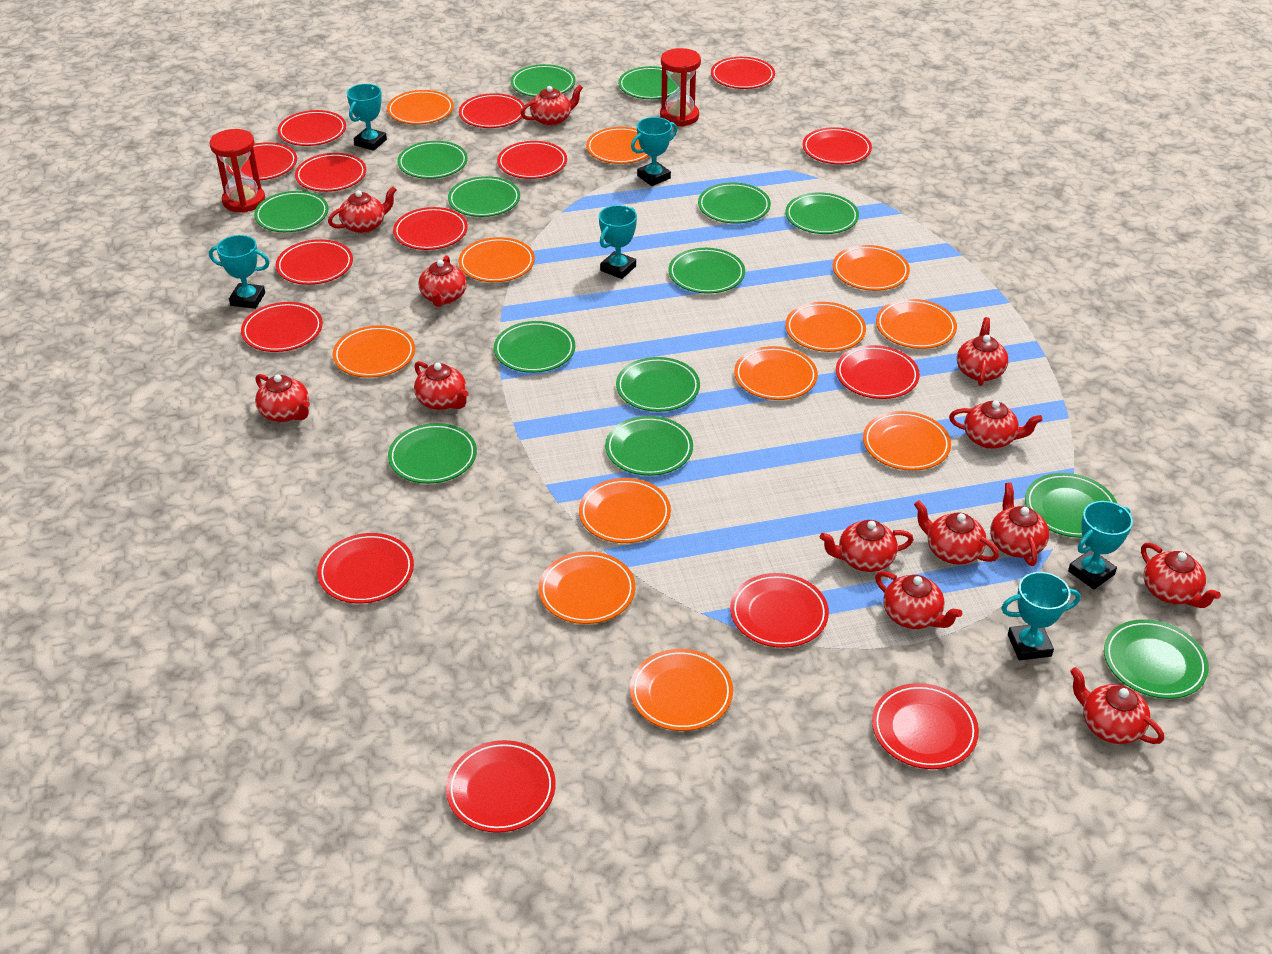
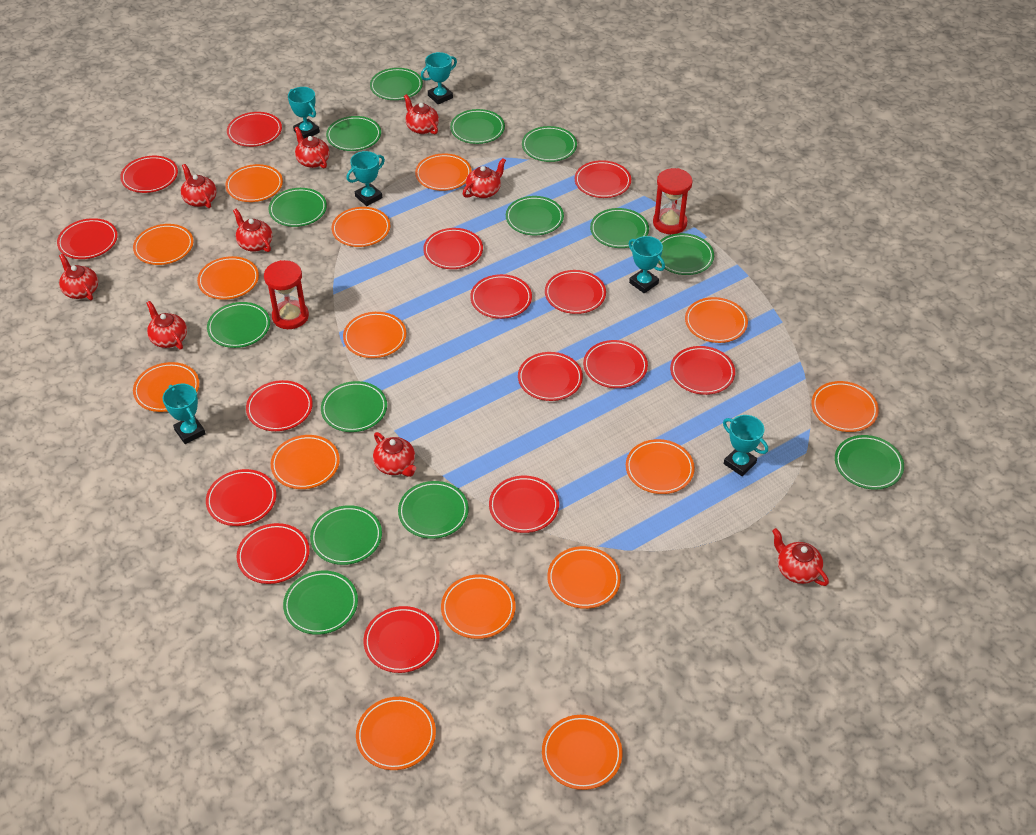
orange plate: 12 -> 15
red teapot: 13 -> 9

